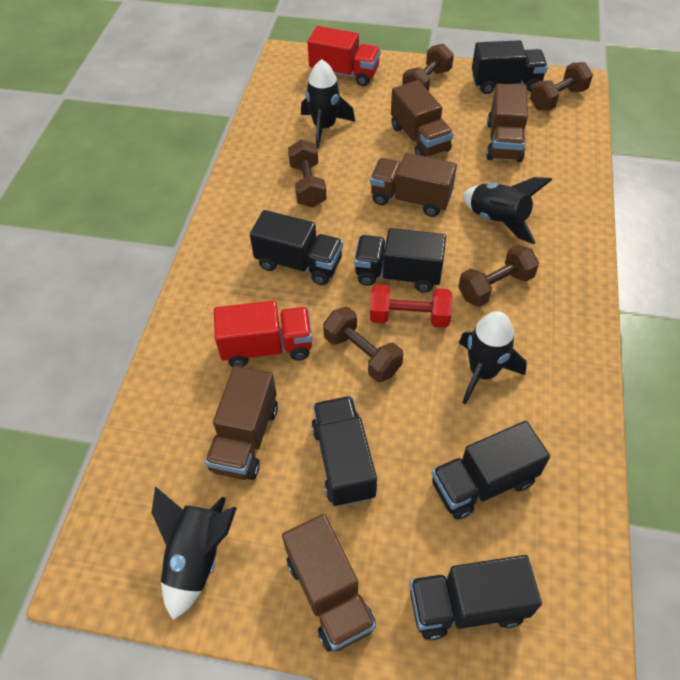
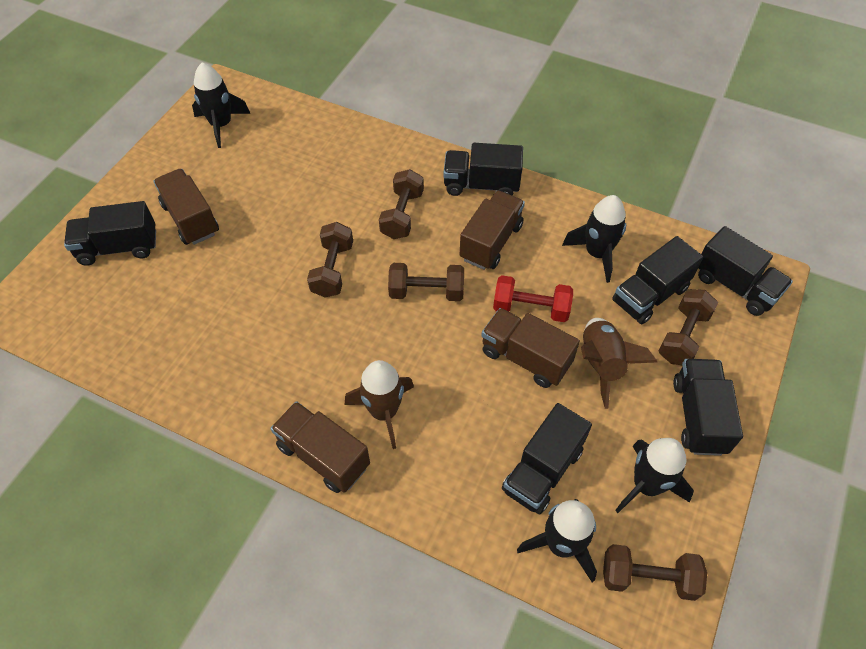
brown rocket: 0 -> 2
brown truck: 5 -> 4
red truck: 2 -> 0

